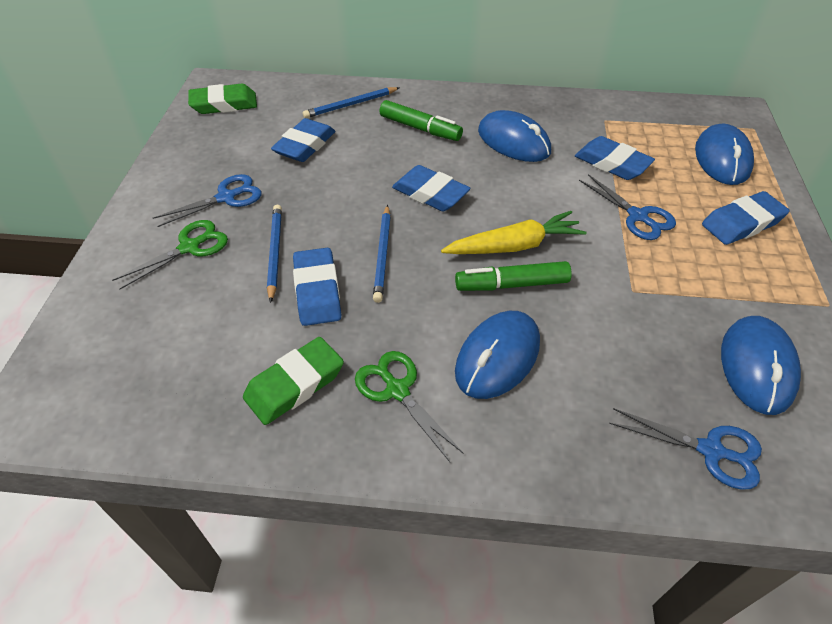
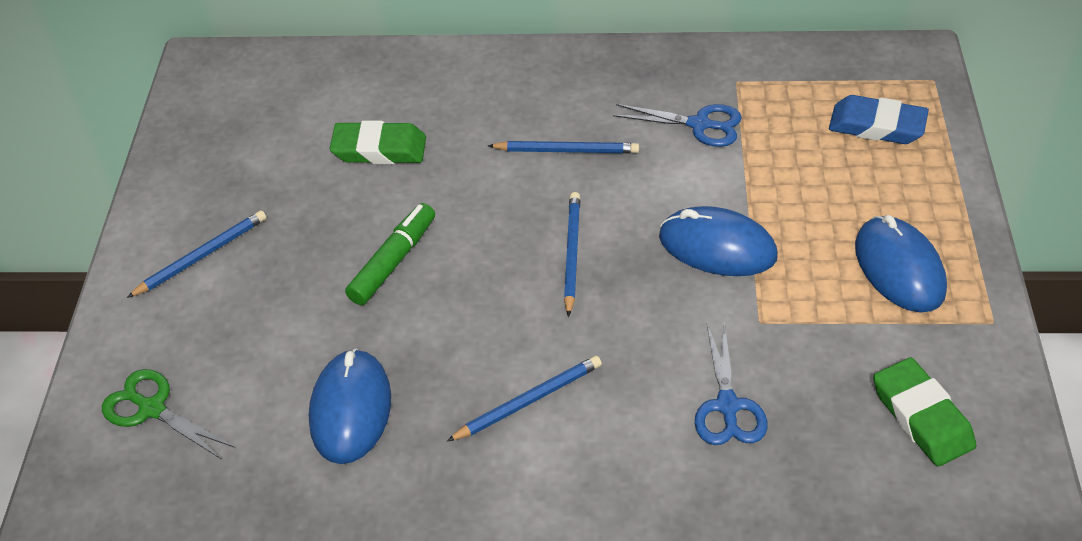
blue eraser: 5 -> 1
blue mouse: 4 -> 3
blue pencil: 3 -> 4
blue scissors: 3 -> 2
green marker: 2 -> 1
green scissors: 2 -> 1
yellow carrot: 1 -> 0

